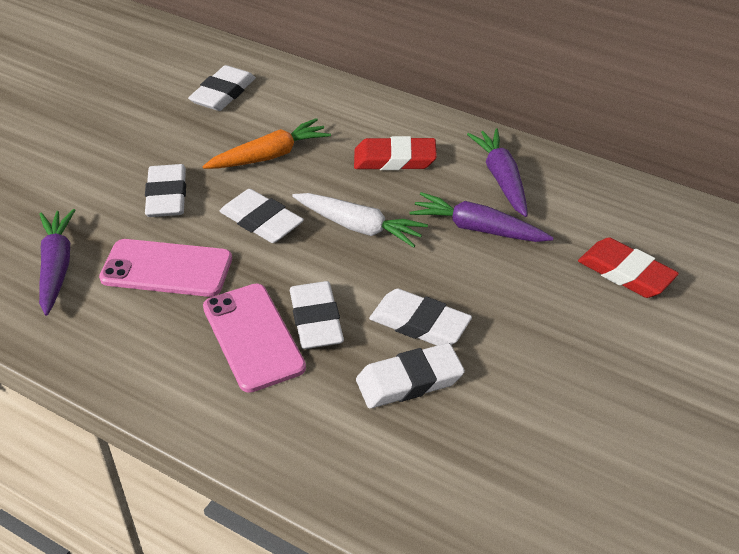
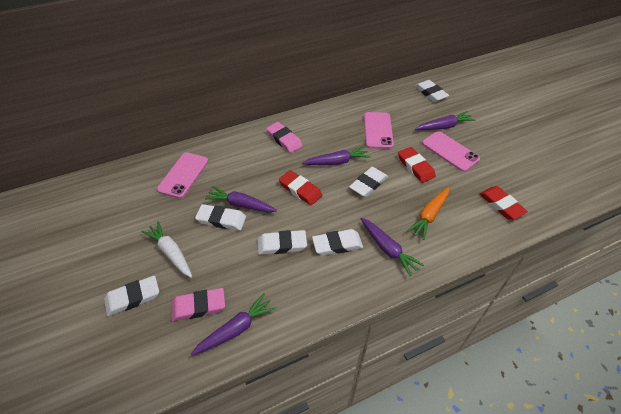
pink eraser: 0 -> 2
pink phone: 2 -> 3
purple carrot: 3 -> 5
red eraser: 2 -> 3

